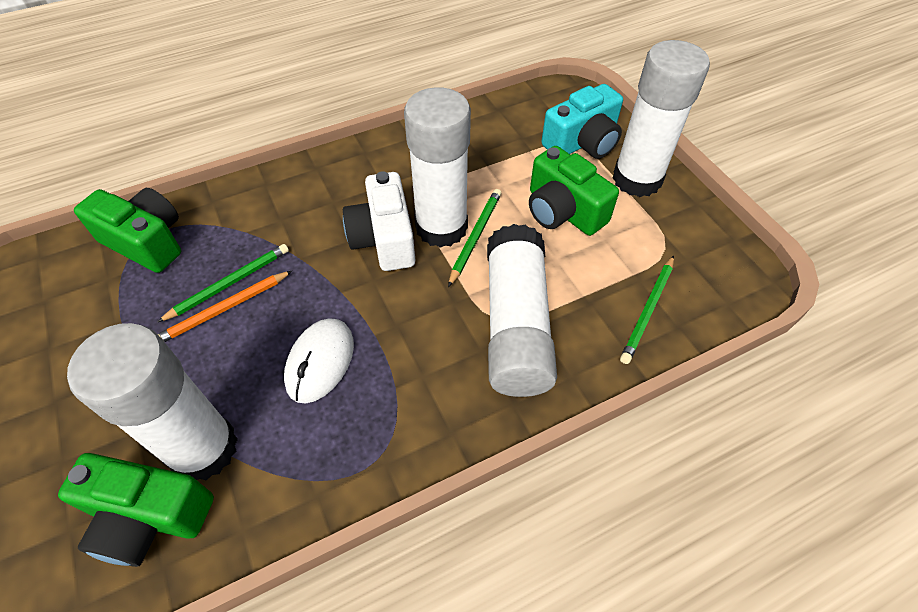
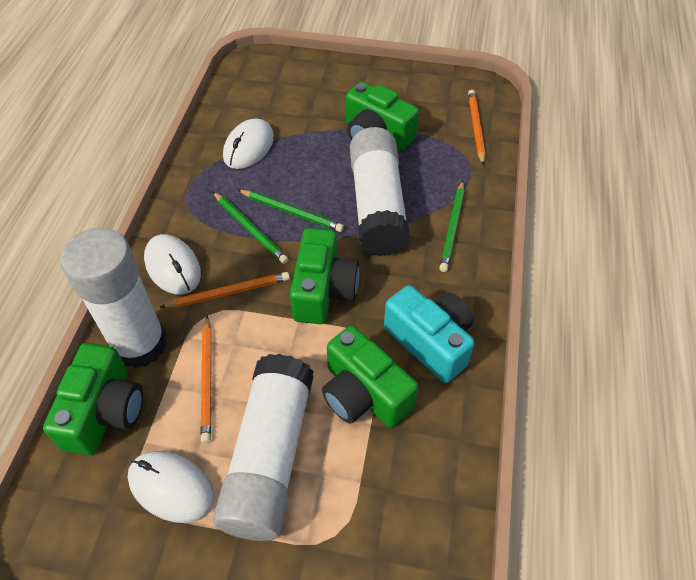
green camera: 3 -> 4
orange pencil: 1 -> 3
white camera: 1 -> 0
white glue stick: 4 -> 3
white mouse: 1 -> 3

